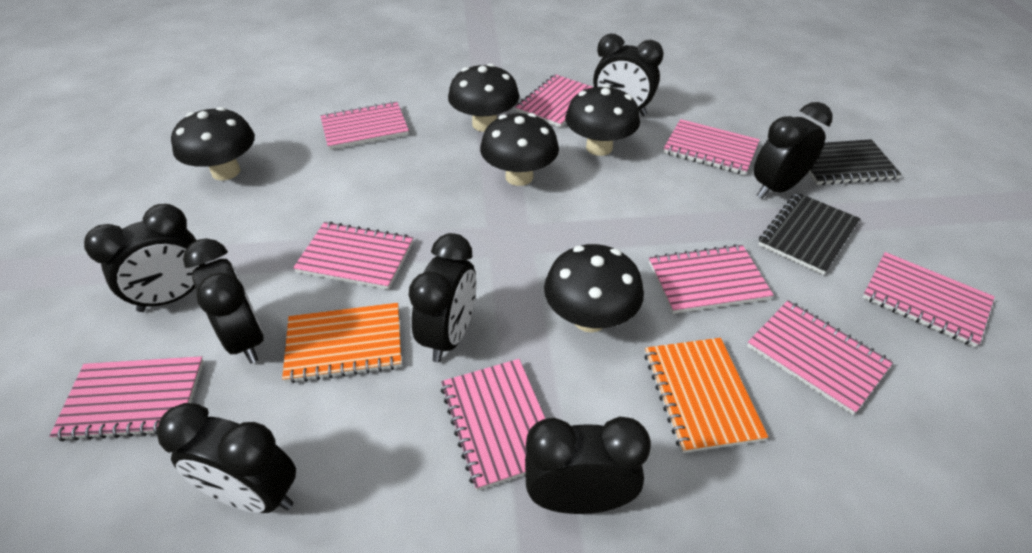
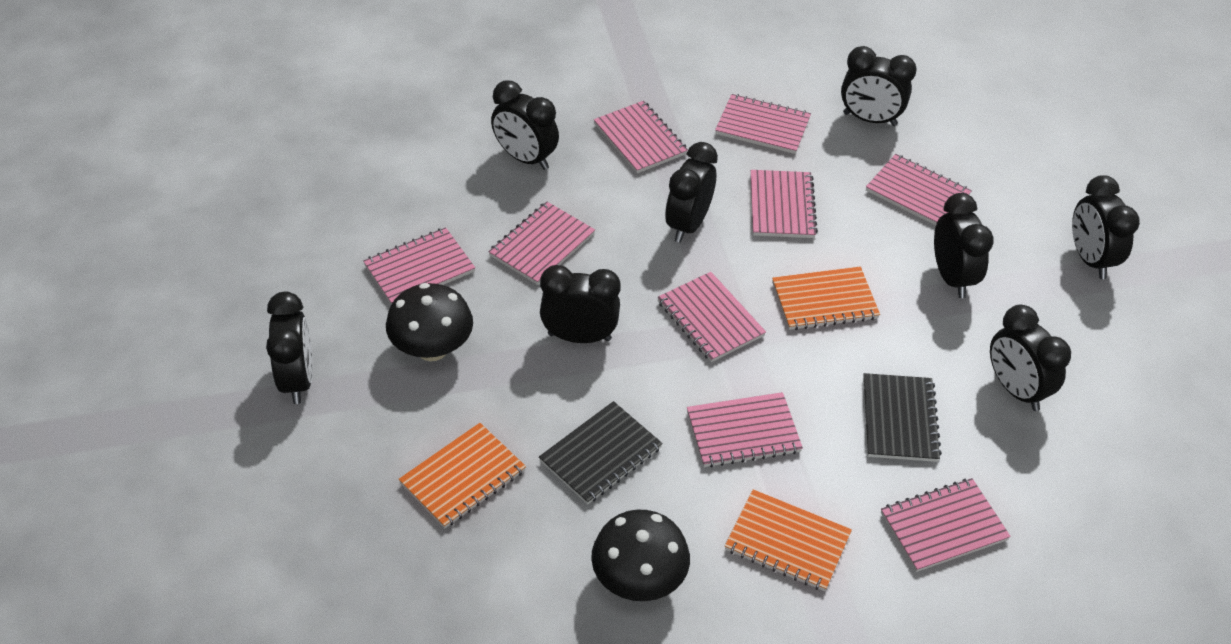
black clock: 7 -> 8
black mushroom: 5 -> 2
orange notebook: 2 -> 3

